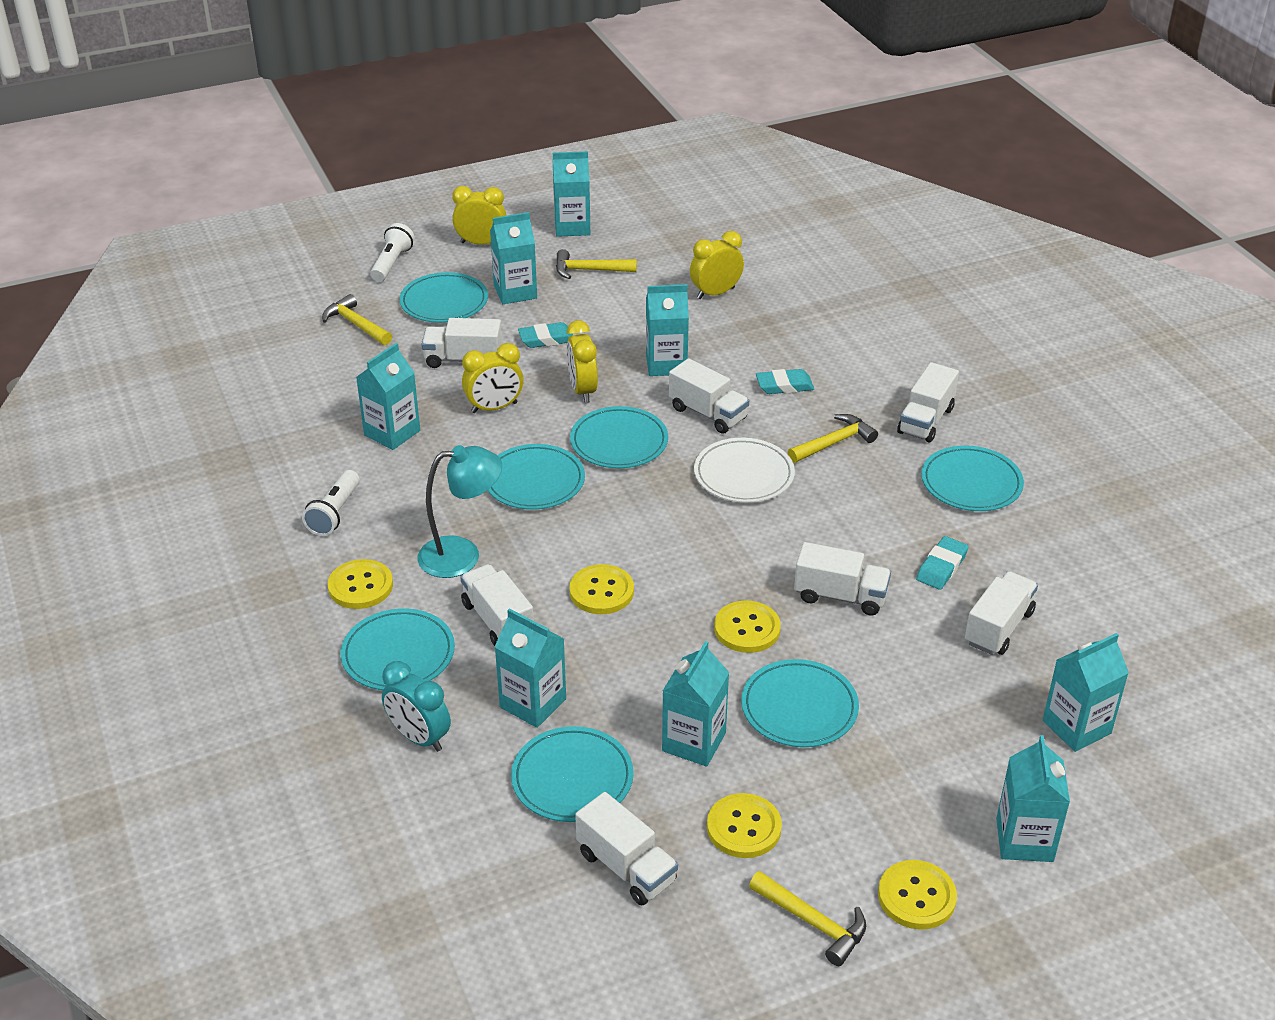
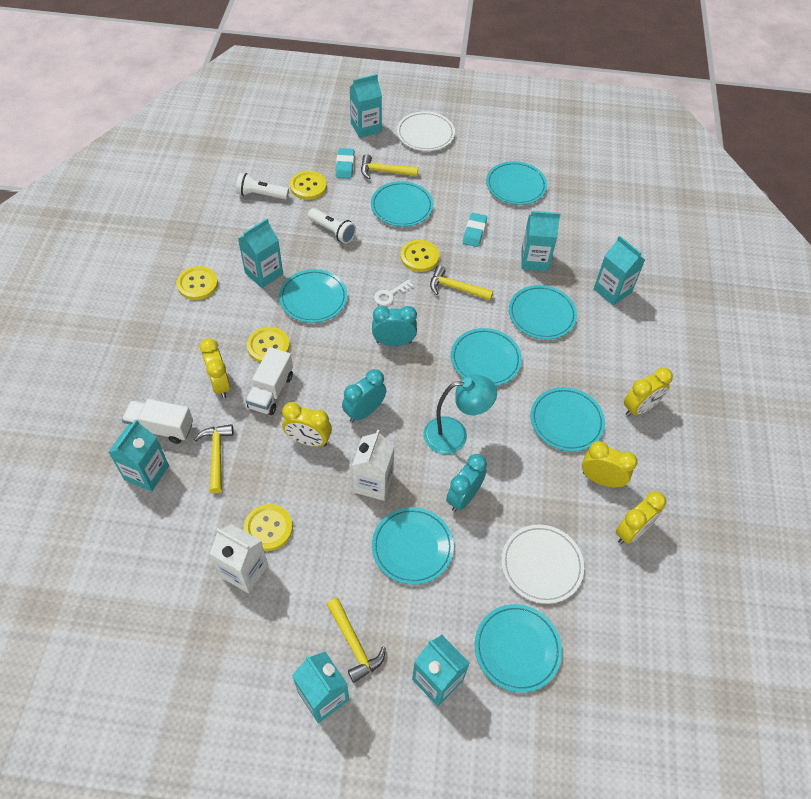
turquoise carton: 8 -> 7
turquoise clock: 1 -> 3
turquoise eraser: 3 -> 2
turquoise plate: 7 -> 8
white carton: 0 -> 2
white key: 0 -> 1
white plate: 1 -> 2
white truck: 7 -> 2
yellow clock: 4 -> 5

